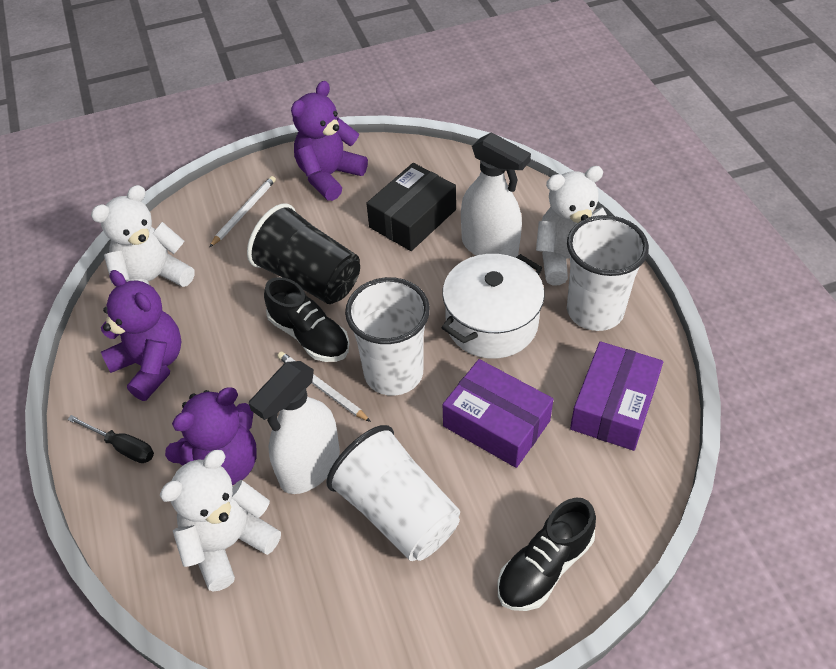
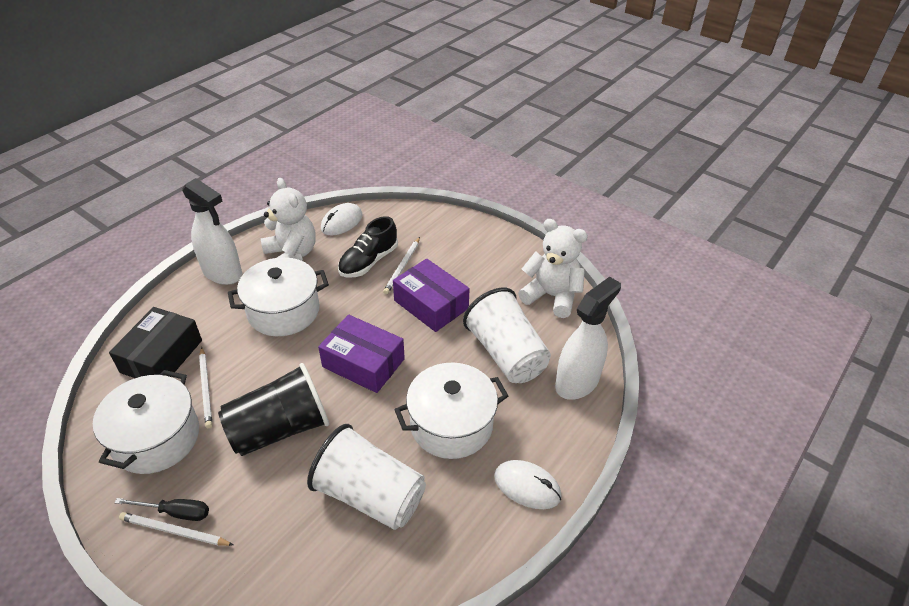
black shoe: 2 -> 1
purple teddy bear: 3 -> 0
white cup: 3 -> 2
white mouse: 0 -> 2
white pencil: 2 -> 3
white pot: 1 -> 3
white teddy bear: 3 -> 2

